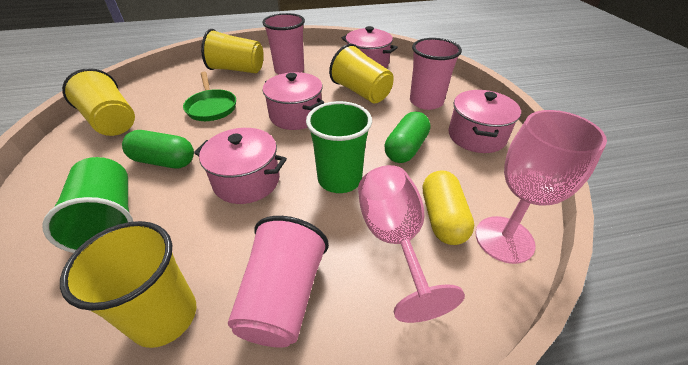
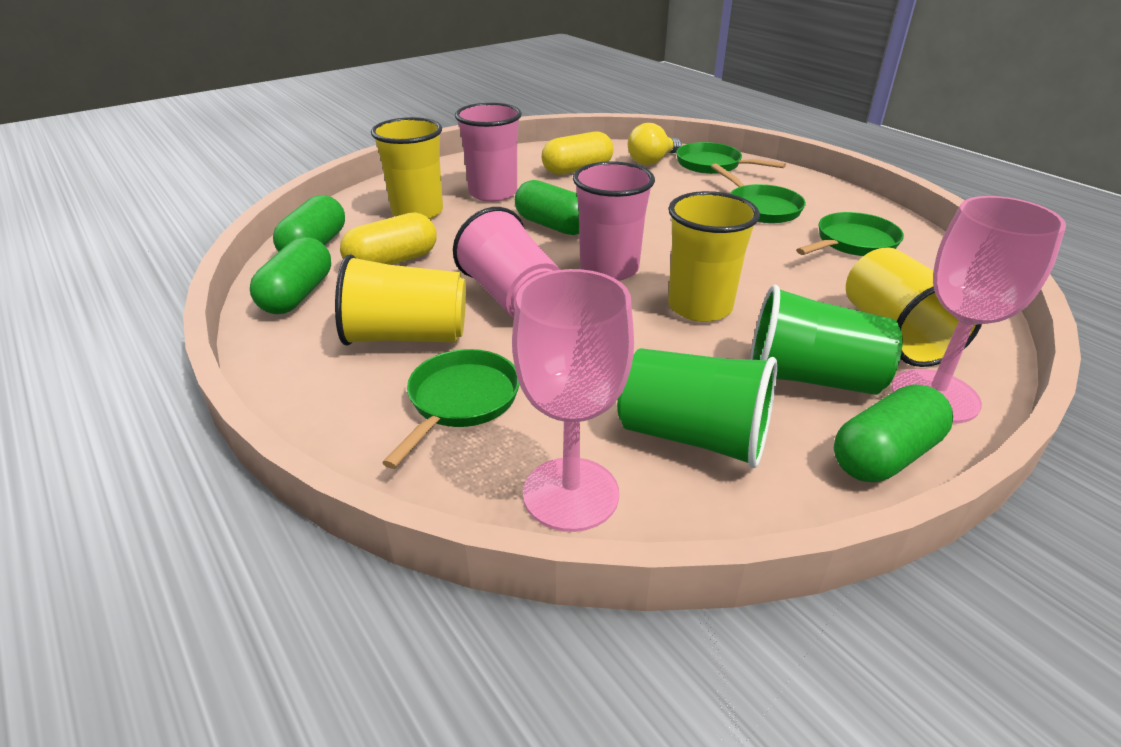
green capsule: 2 -> 4
green pan: 1 -> 4
pink pot: 4 -> 0
yellow capsule: 1 -> 2
yellow light bulb: 0 -> 1

